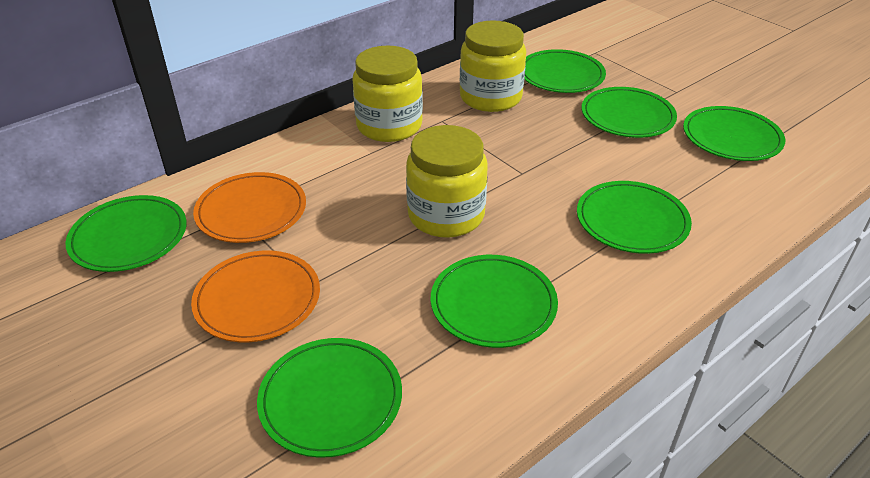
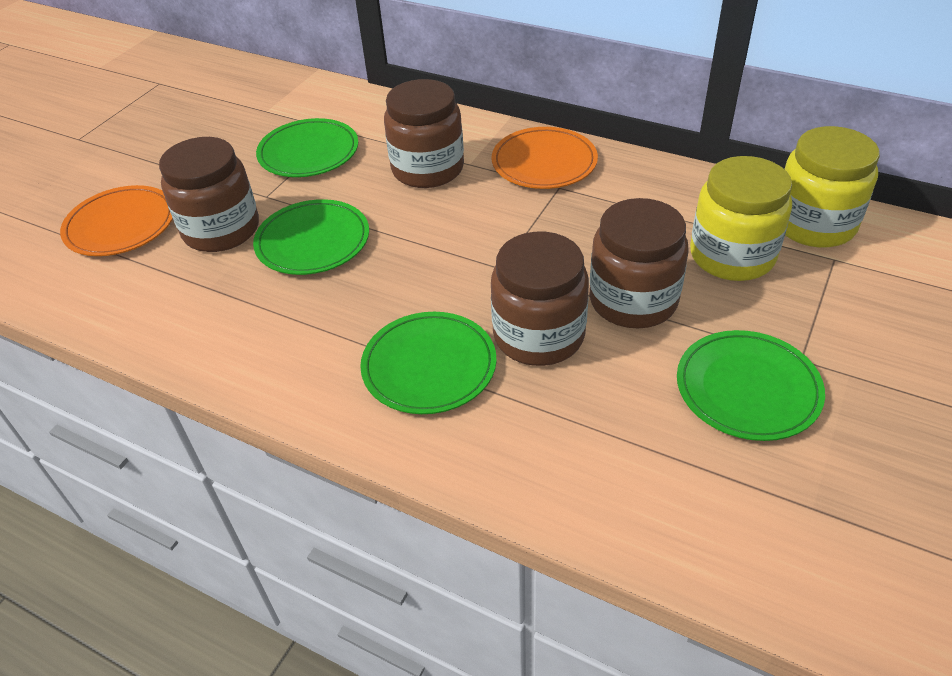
brown jar: 0 -> 4
green plate: 7 -> 4
yellow jar: 3 -> 2

